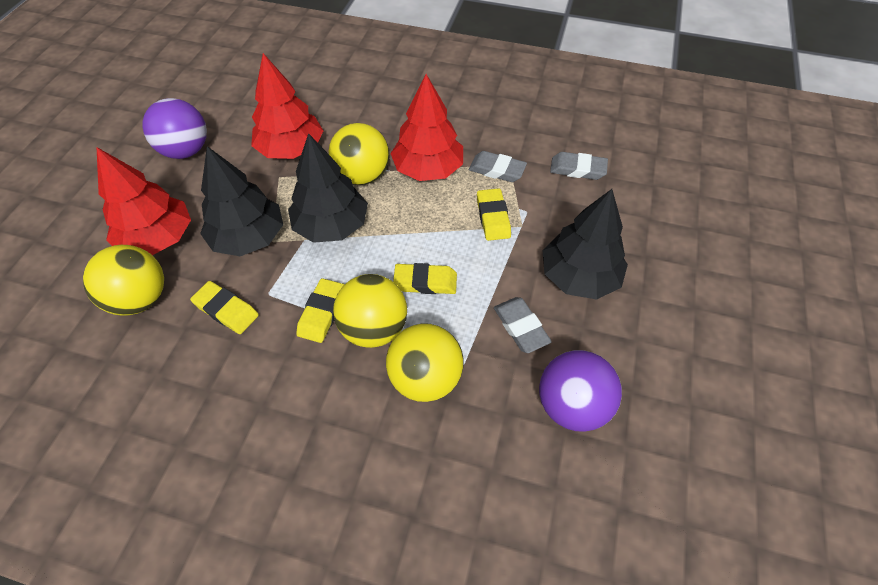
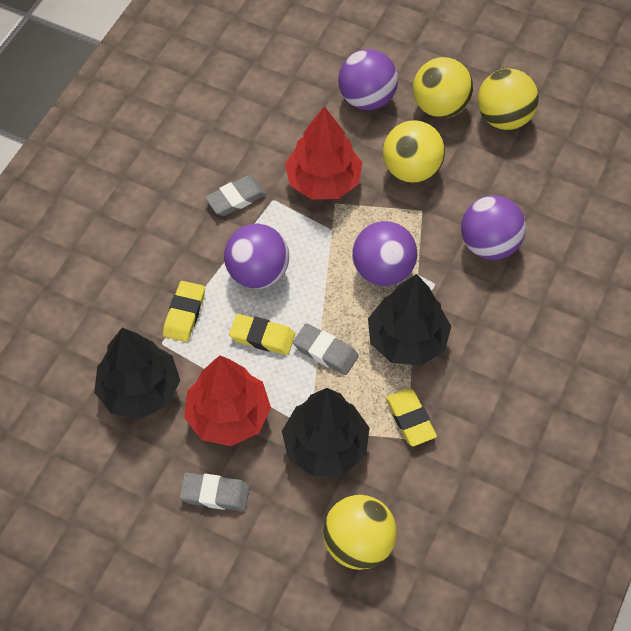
purple ball: 2 -> 4
red tree: 3 -> 2
yellow eraser: 4 -> 3

